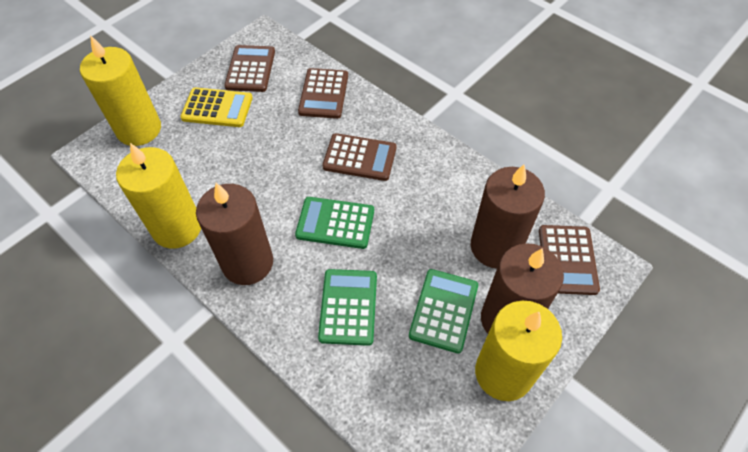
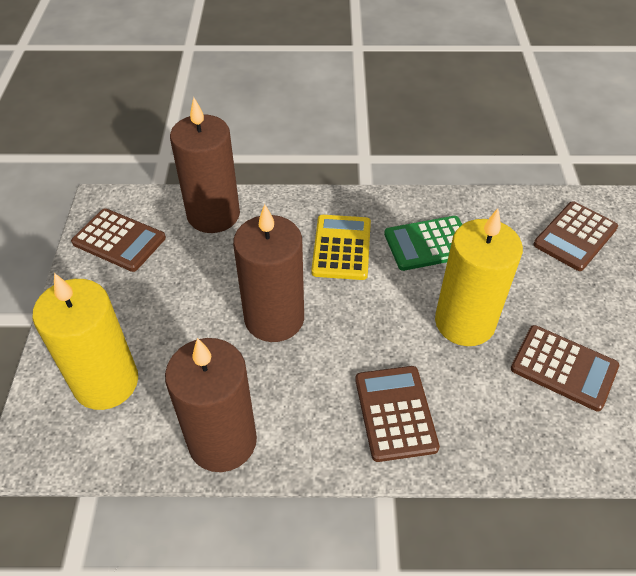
green calculator: 3 -> 1
yellow candle: 3 -> 2

